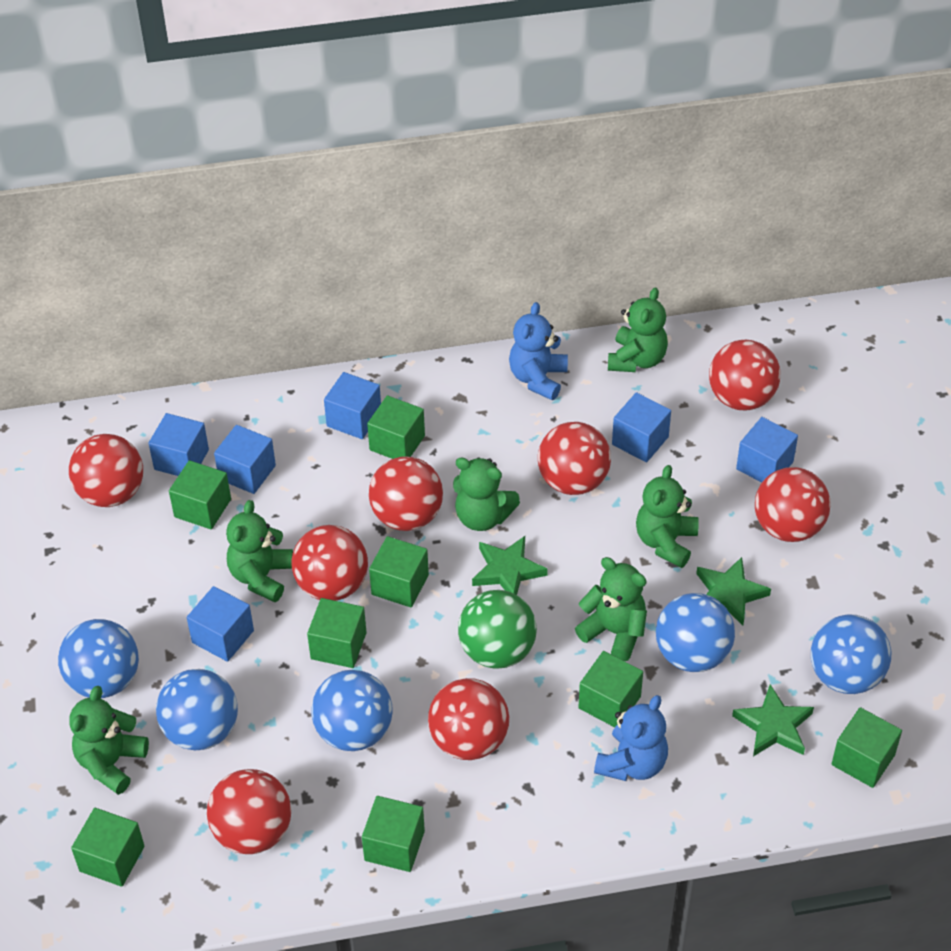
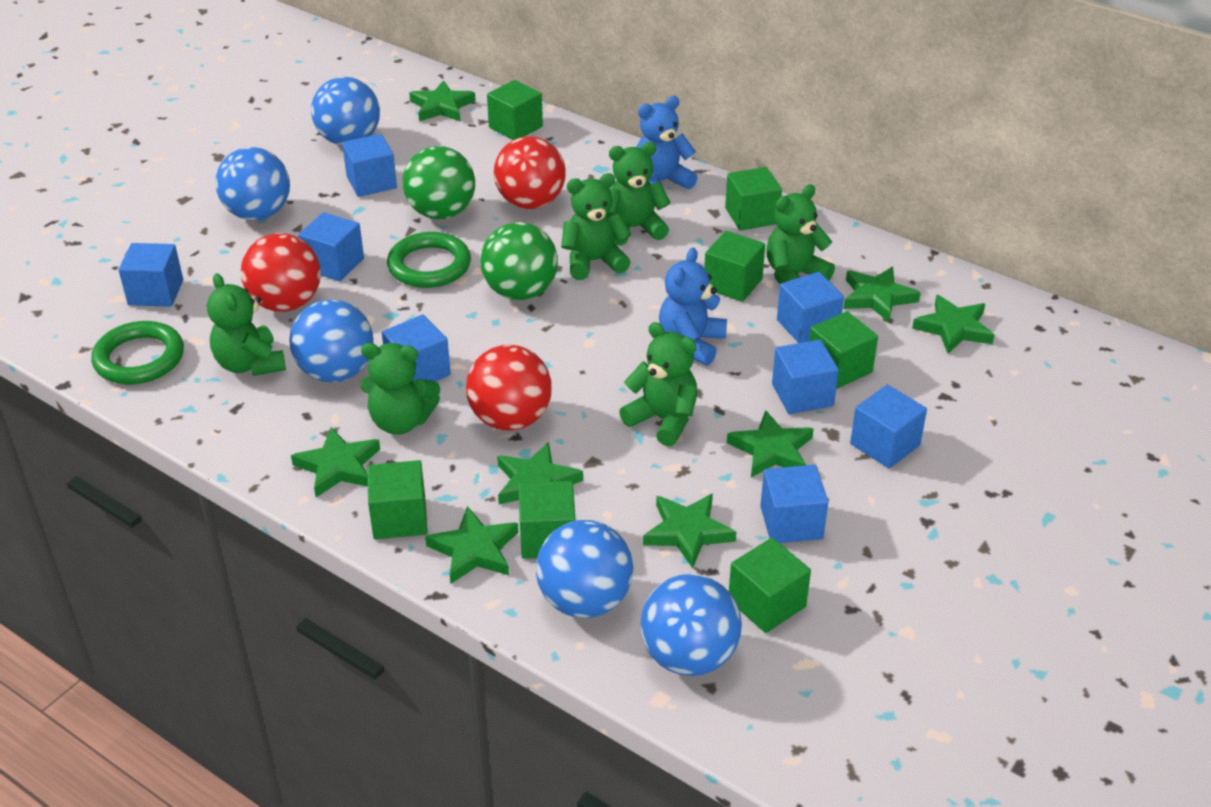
blue cube: 6 -> 8
green ball: 1 -> 2
green cube: 8 -> 7
green ring: 0 -> 2
green star: 3 -> 8
red ball: 8 -> 3

